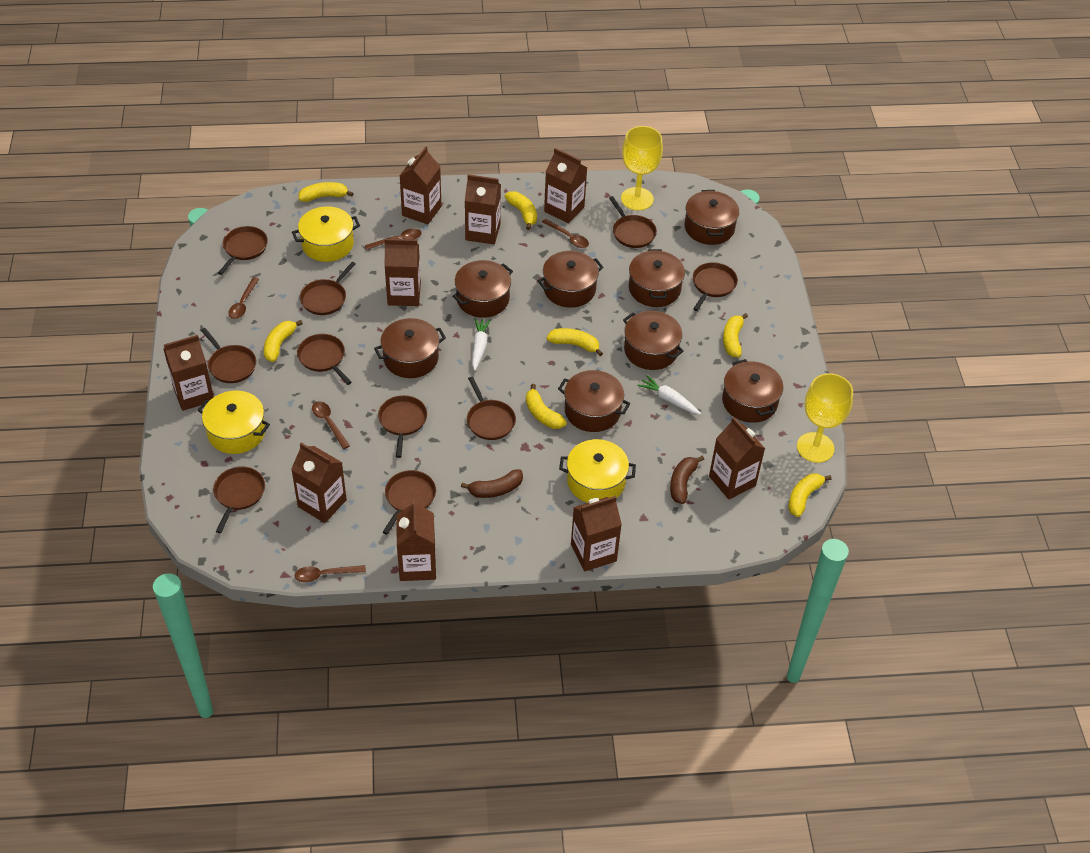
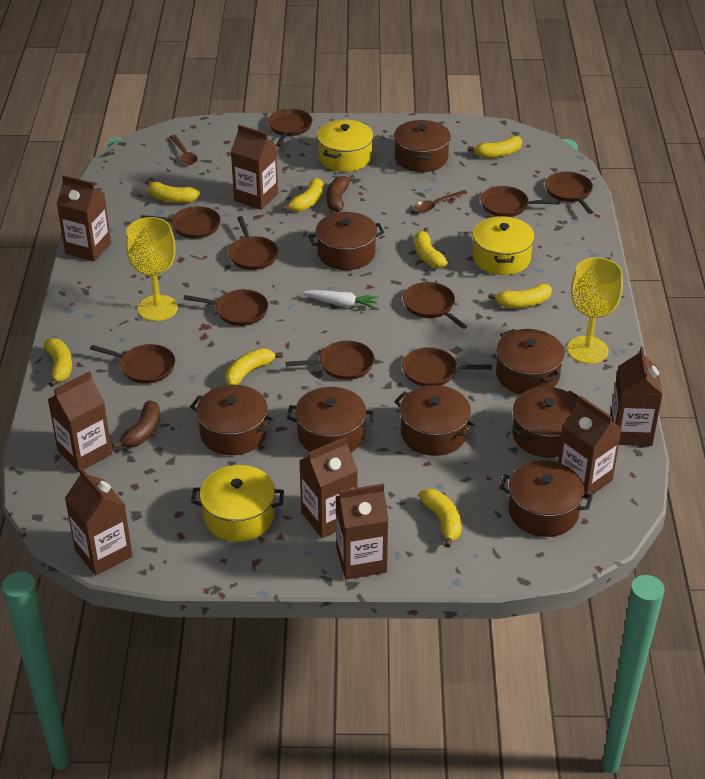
brown carton: 9 -> 8
brown spoon: 5 -> 2
white carrot: 2 -> 1
yellow banana: 7 -> 8

